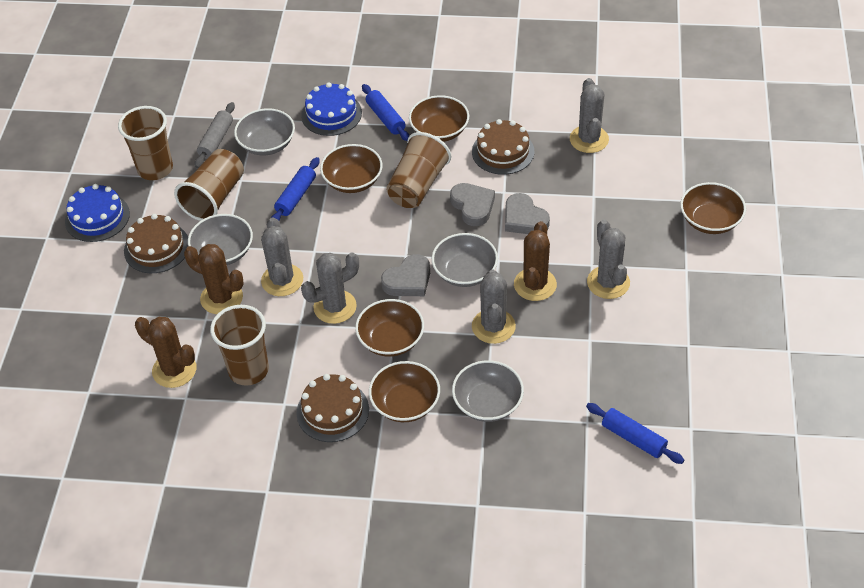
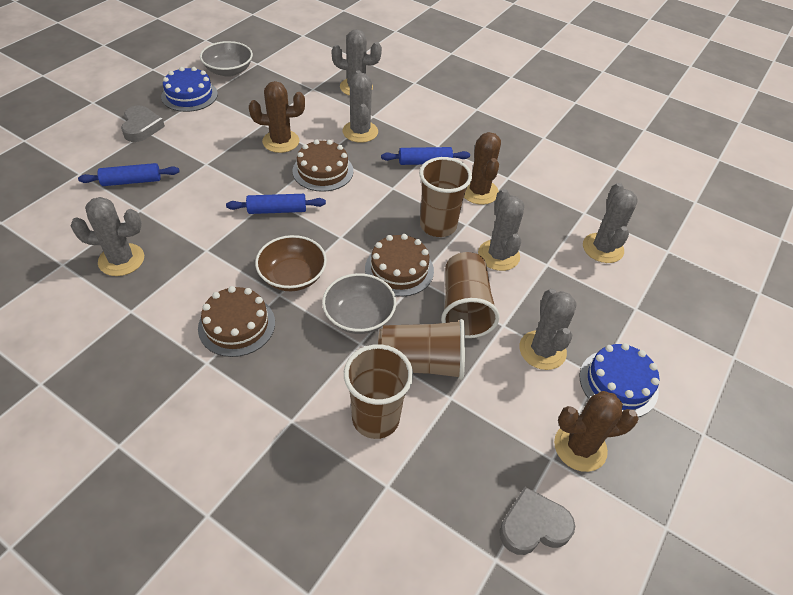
brown bowl: 5 -> 1
grey bowl: 4 -> 2
grey cactus: 5 -> 6
grey heart: 3 -> 2
grey rolling pin: 1 -> 0

